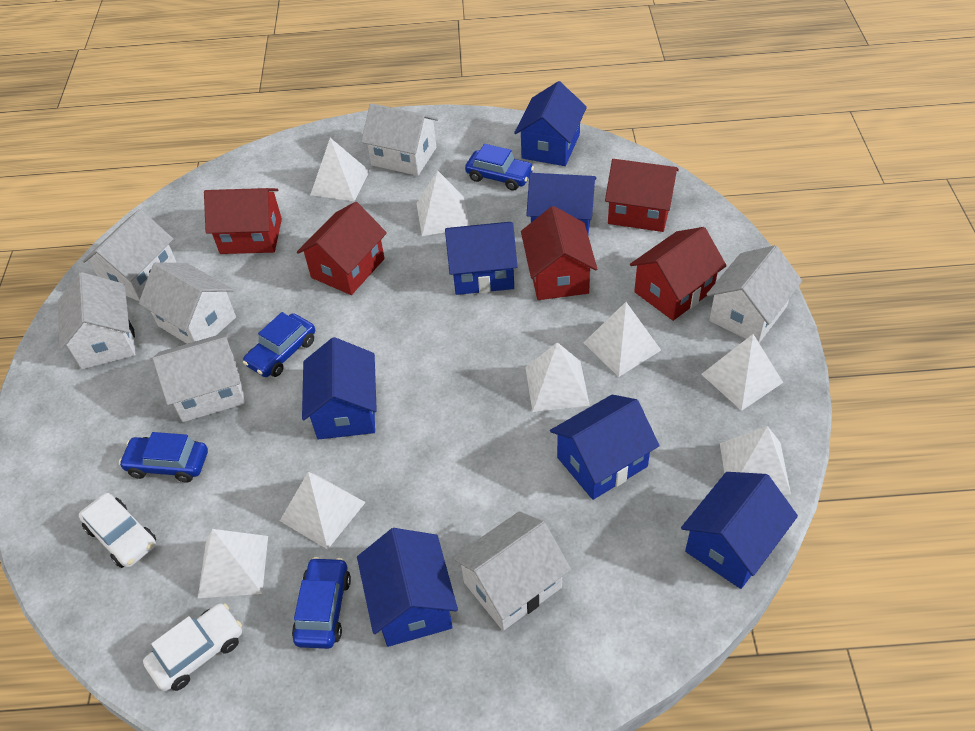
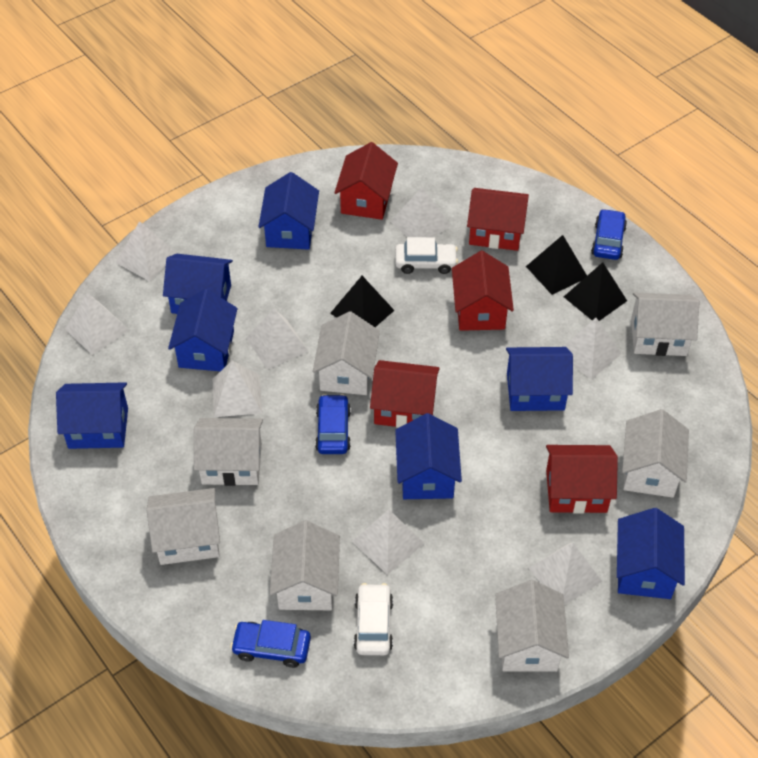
black pyramid: 0 -> 3
blue car: 4 -> 3

